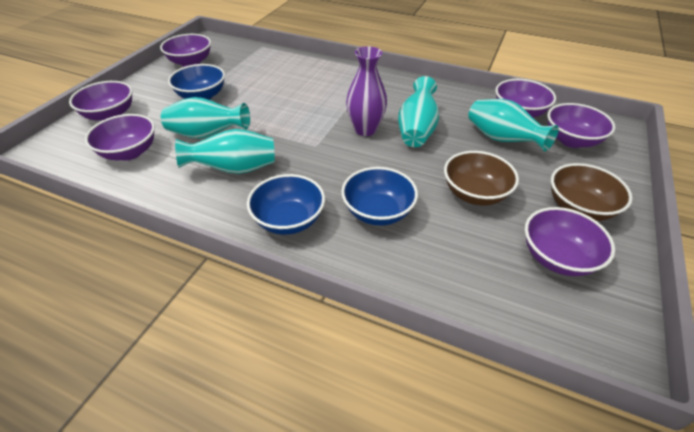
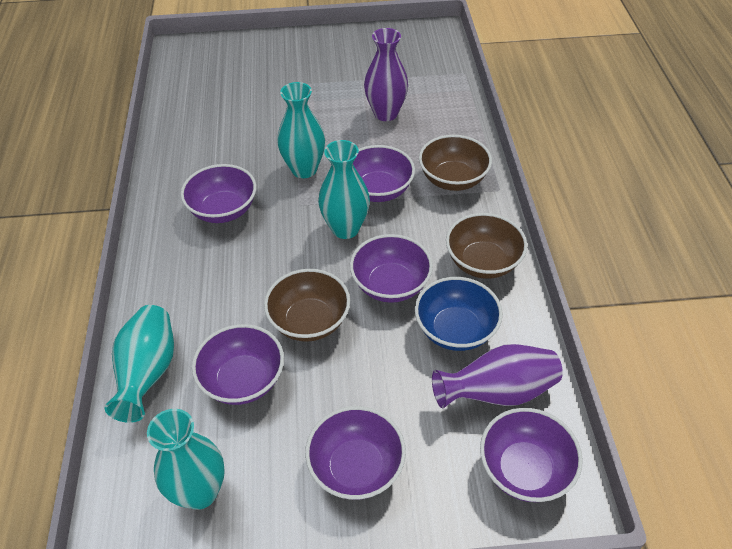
blue bowl: 3 -> 1
brown bowl: 2 -> 3
purple vase: 1 -> 2

